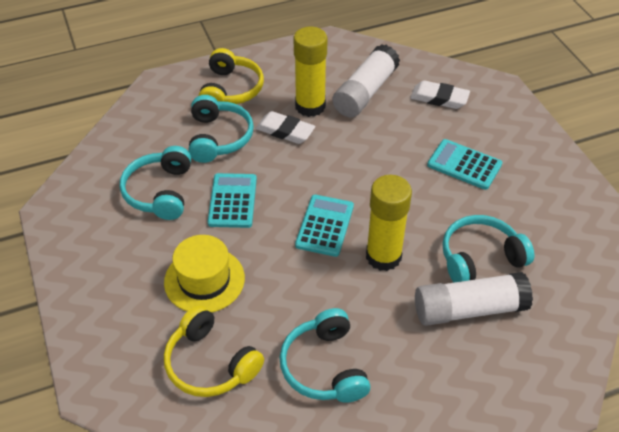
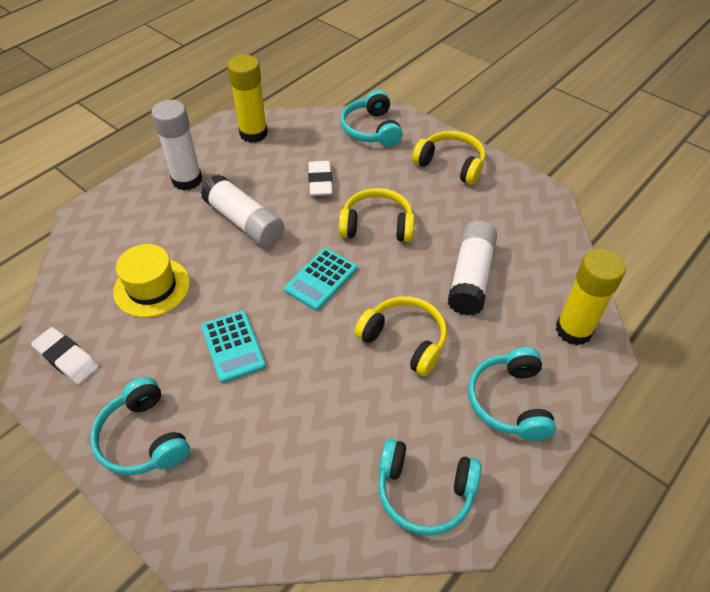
turquoise calculator: 3 -> 2
white glue stick: 2 -> 3
yellow headphones: 2 -> 3

